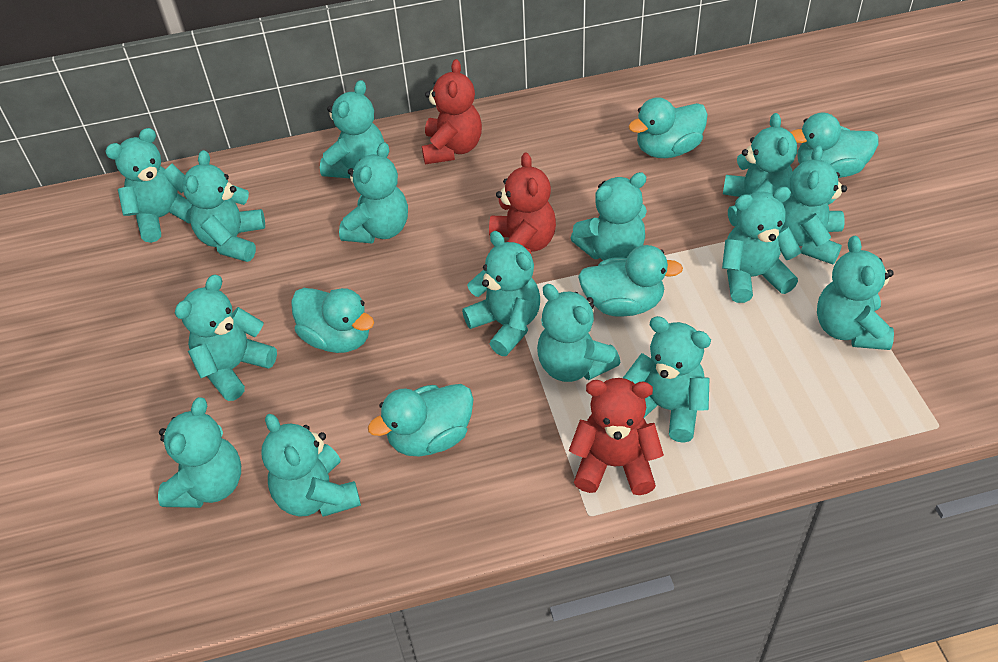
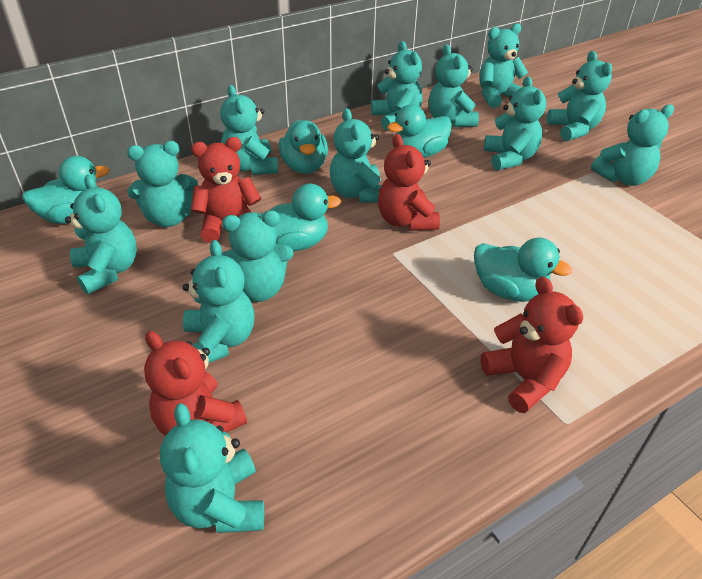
red teddy bear: 3 -> 4
turquoise teddy bear: 15 -> 13

